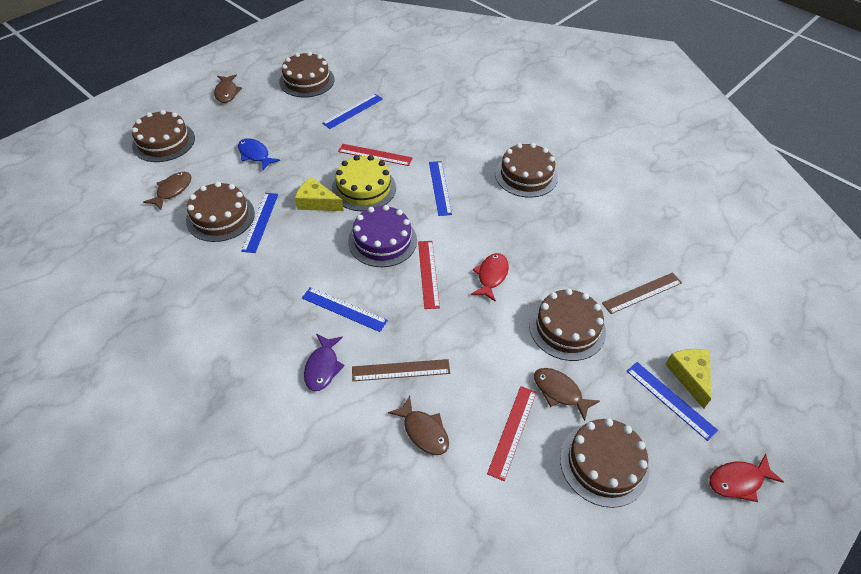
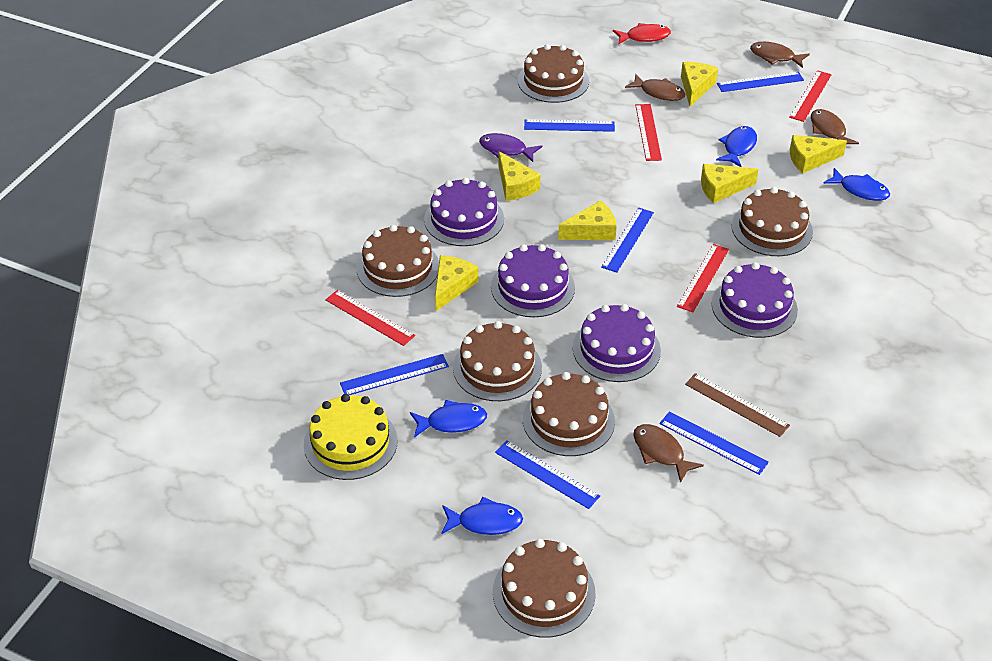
blue fish: 1 -> 4
blue ruler: 5 -> 6
brown ruler: 2 -> 1
purple cake: 1 -> 4
red fish: 2 -> 1
red ruler: 3 -> 4
yellow cheese: 2 -> 6

